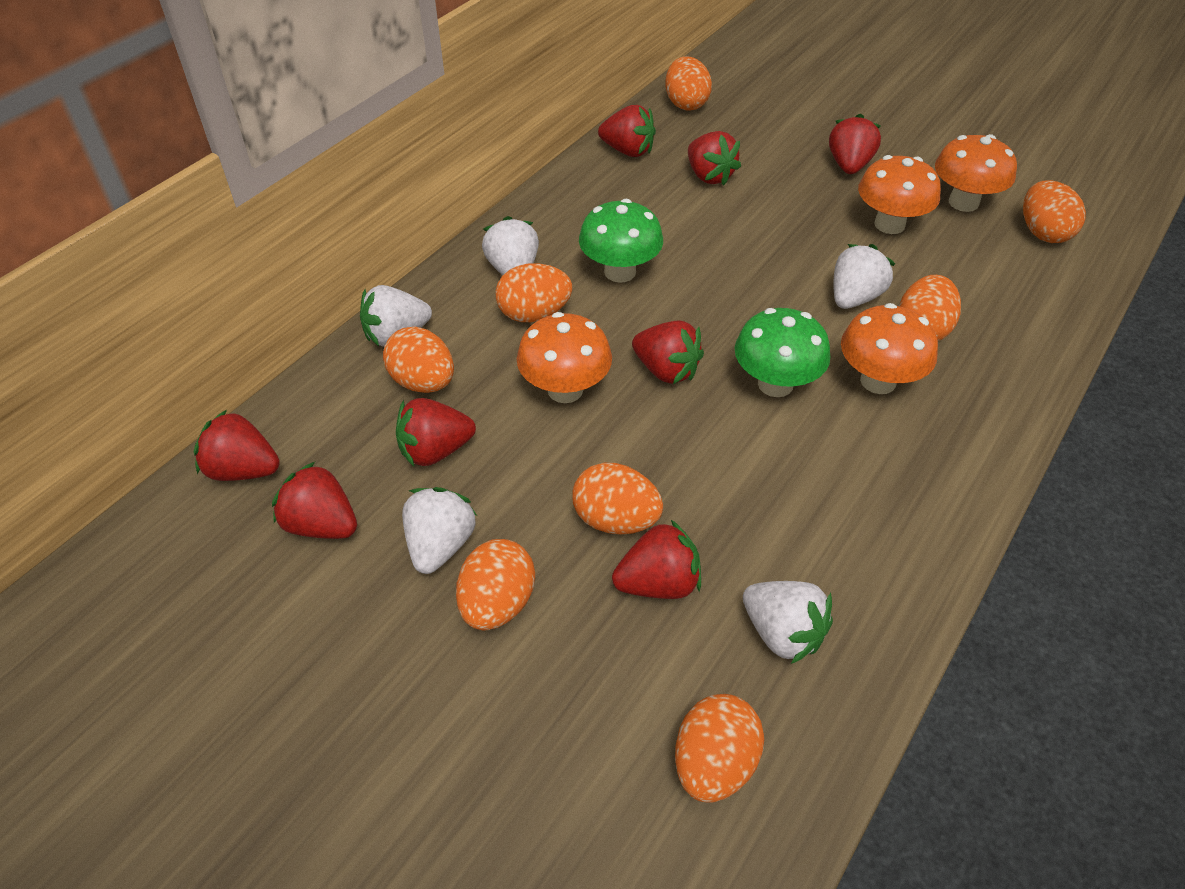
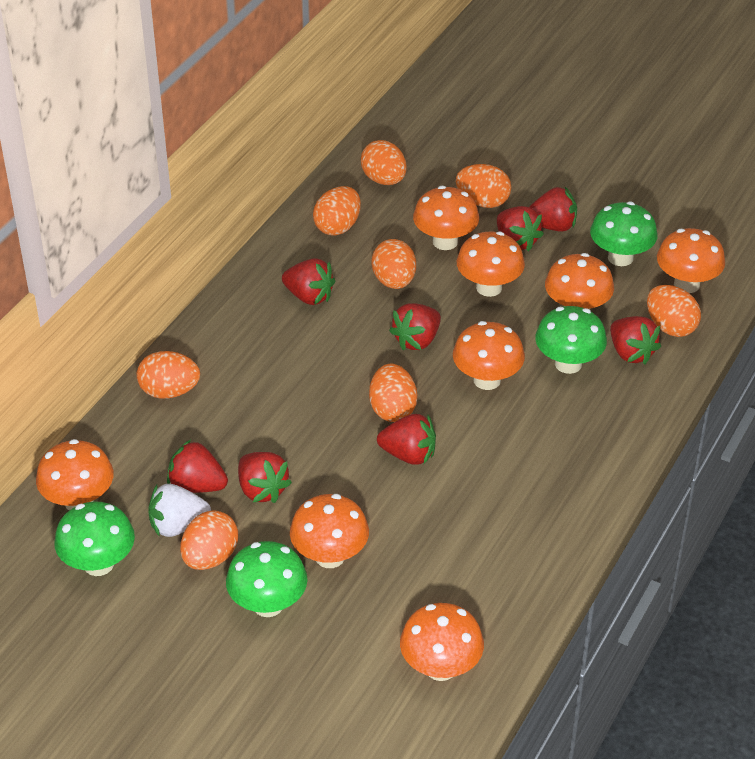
green mushroom: 2 -> 4
orange mushroom: 4 -> 8
white strawberry: 5 -> 1

